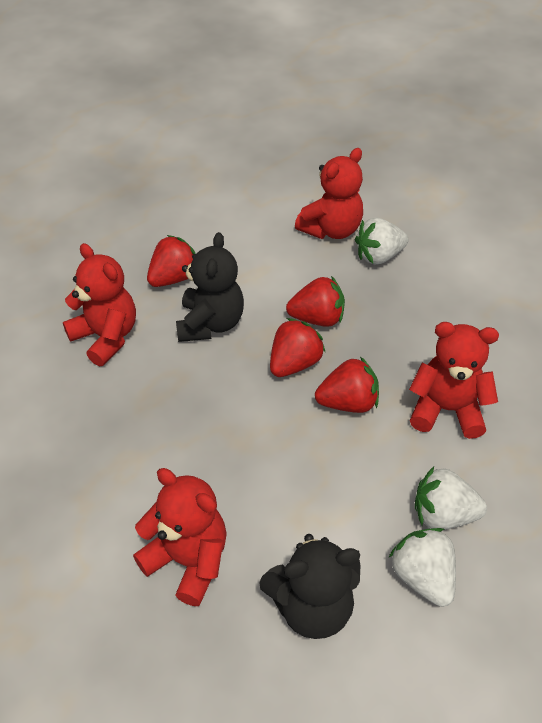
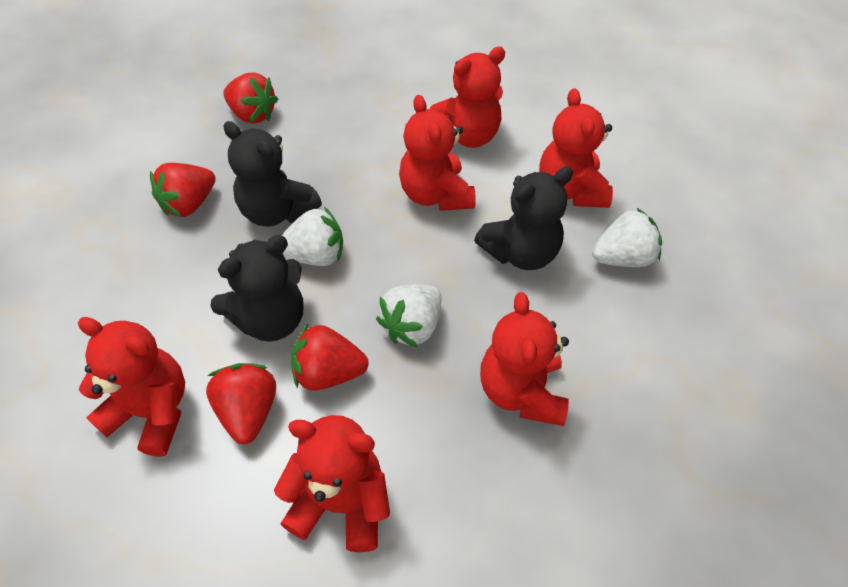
black teddy bear: 2 -> 3
red teddy bear: 4 -> 6

